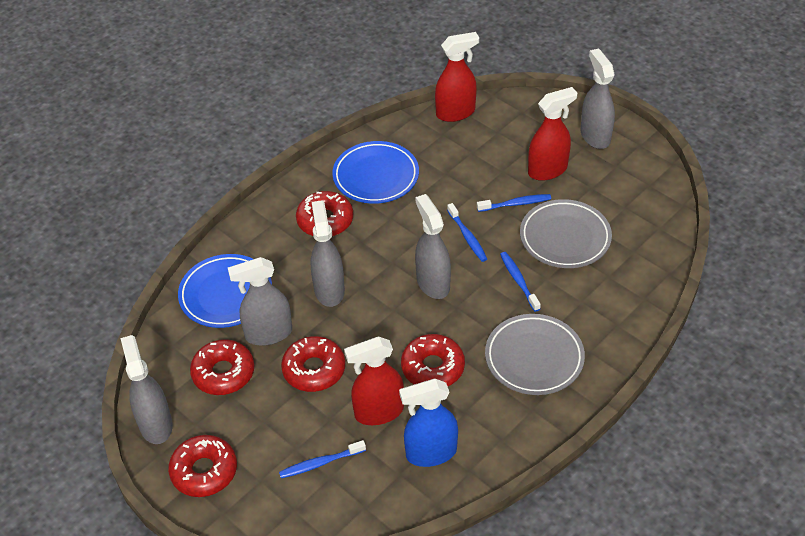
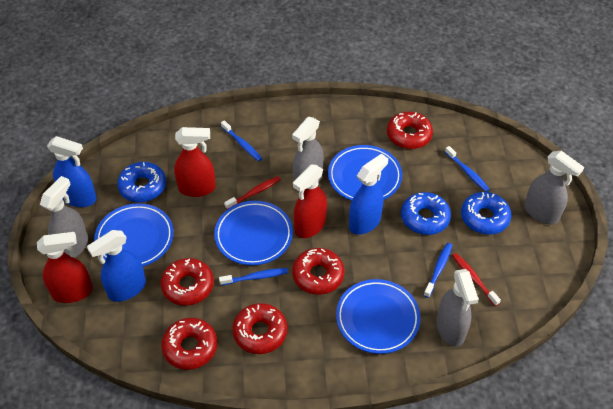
blue donut: 0 -> 3
blue plate: 2 -> 4
blue spray bottle: 1 -> 3
grey plate: 2 -> 0
grey spray bottle: 5 -> 4
red toothbrush: 0 -> 2

